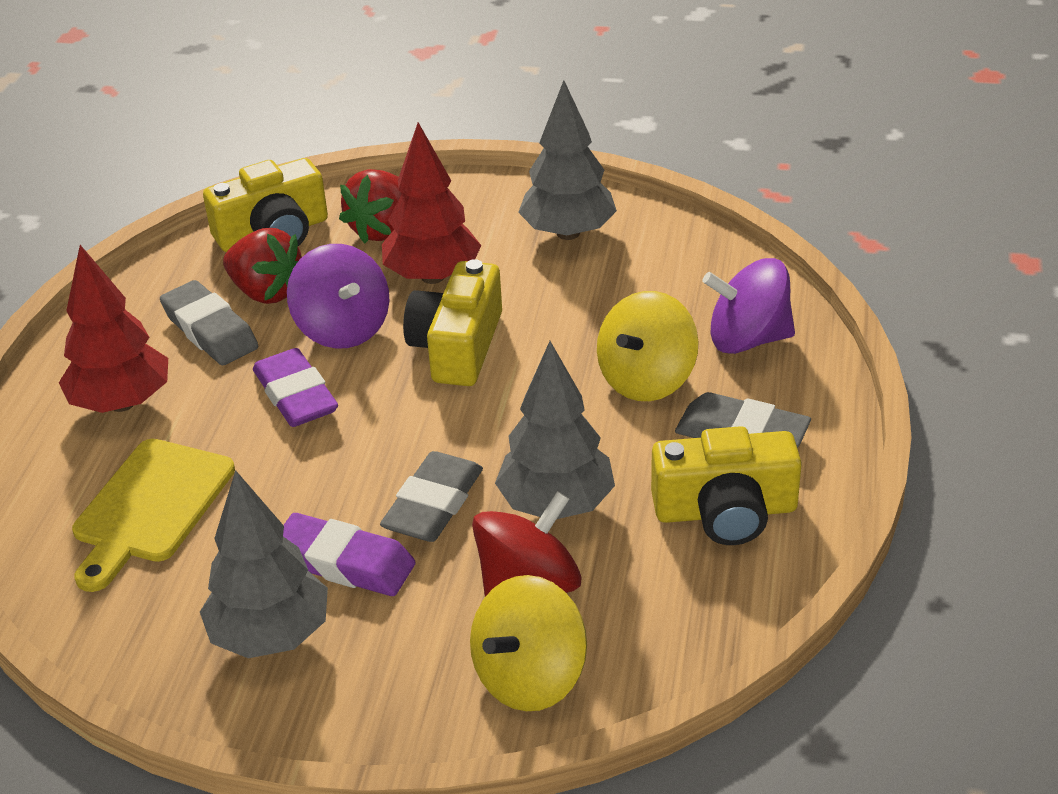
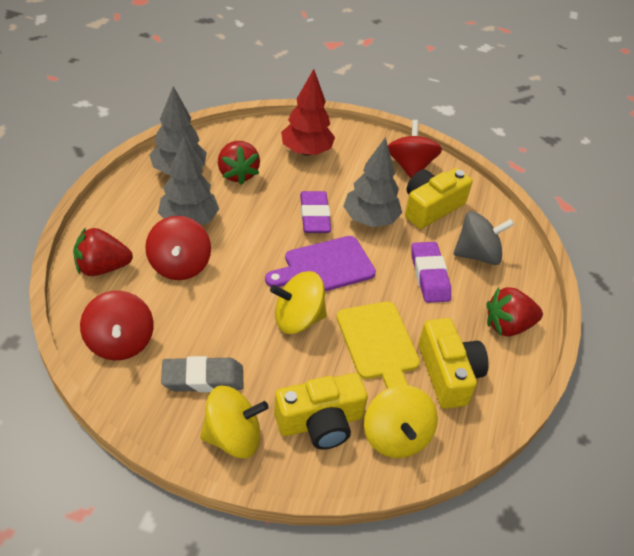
grey eraser: 3 -> 1
grey spinning top: 0 -> 1
purple cutting board: 0 -> 1
purple spinning top: 2 -> 0
red spinning top: 1 -> 3
red strawberry: 2 -> 3
red tree: 2 -> 1
yellow spinning top: 2 -> 3

